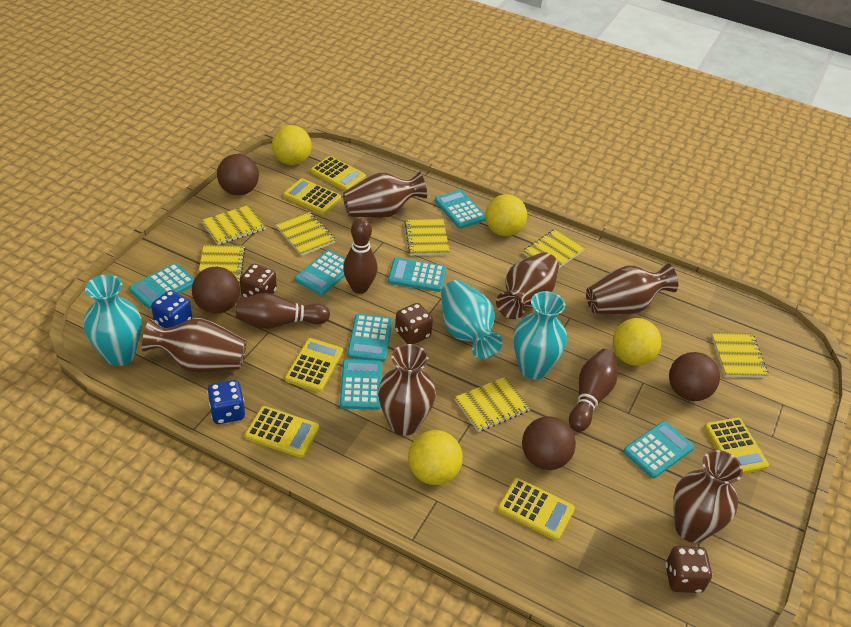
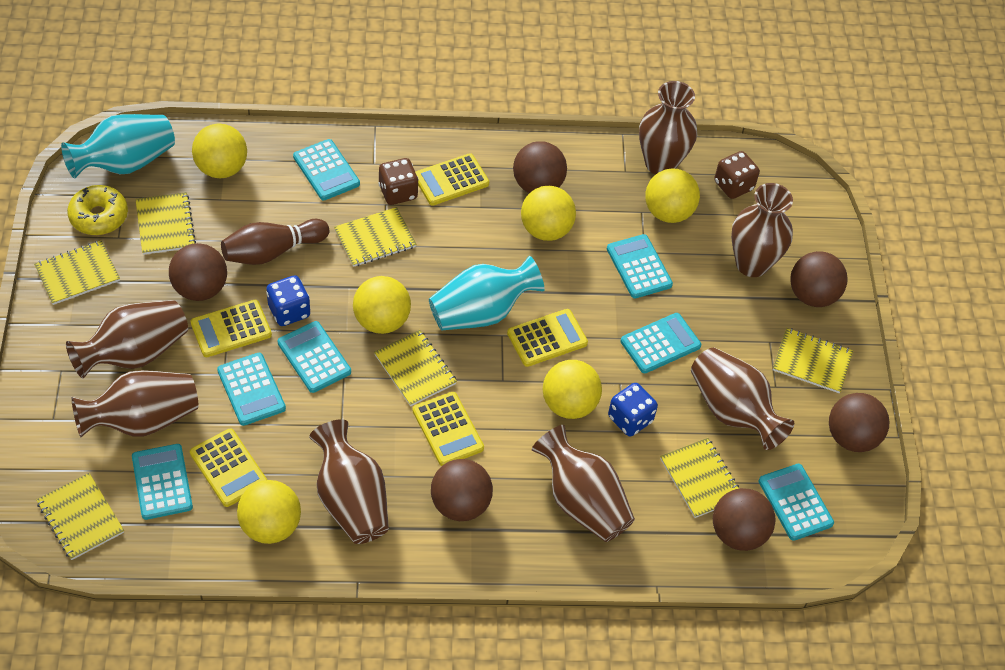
brown ball: 4 -> 6
brown bowling pin: 3 -> 1
brown dice: 3 -> 2
brown vase: 6 -> 7
turquoise vase: 3 -> 2
yellow ball: 4 -> 6
yellow calculator: 6 -> 5
yellow donut: 0 -> 1

